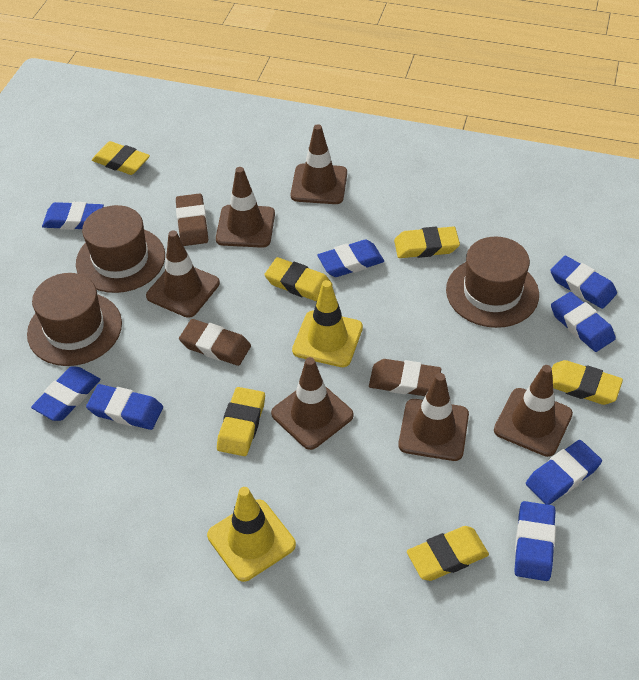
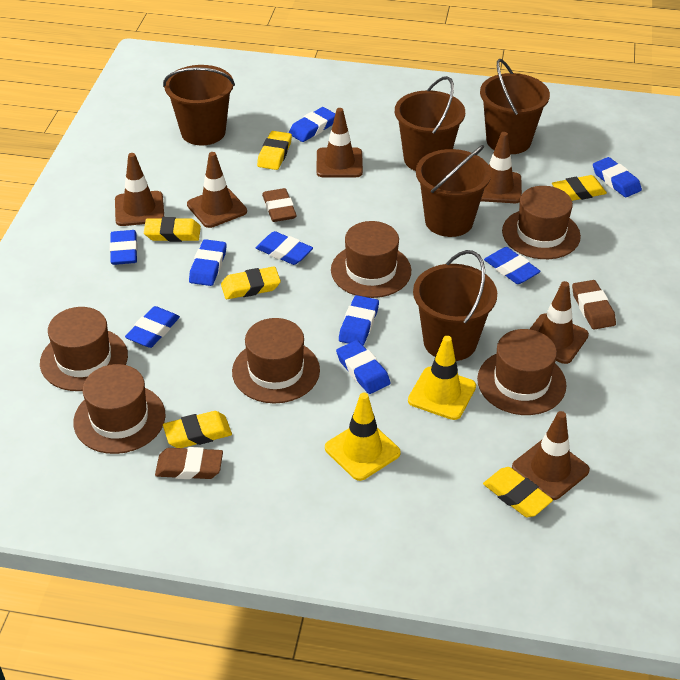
blue eraser: 8 -> 9
brown bucket: 0 -> 5
brown hat: 3 -> 6

